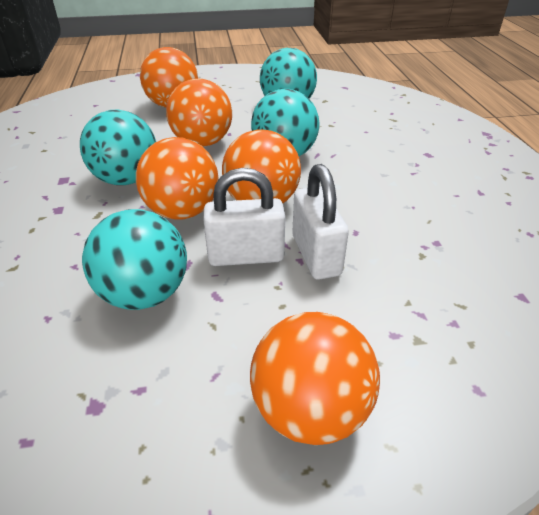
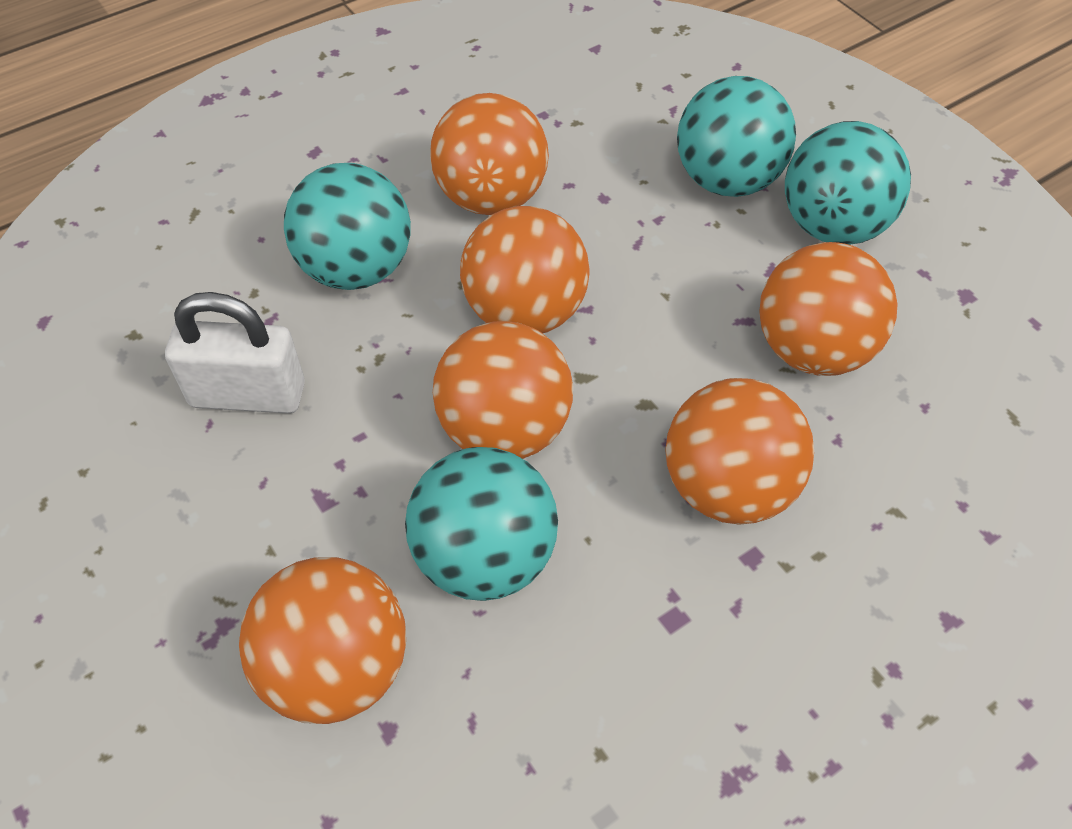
orange ball: 5 -> 6
white padlock: 2 -> 1

